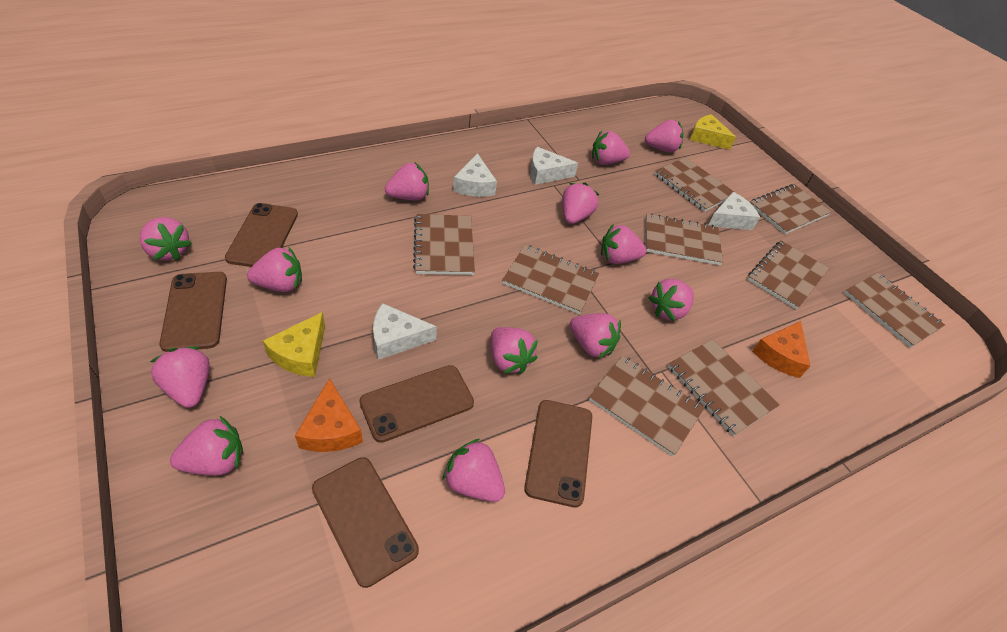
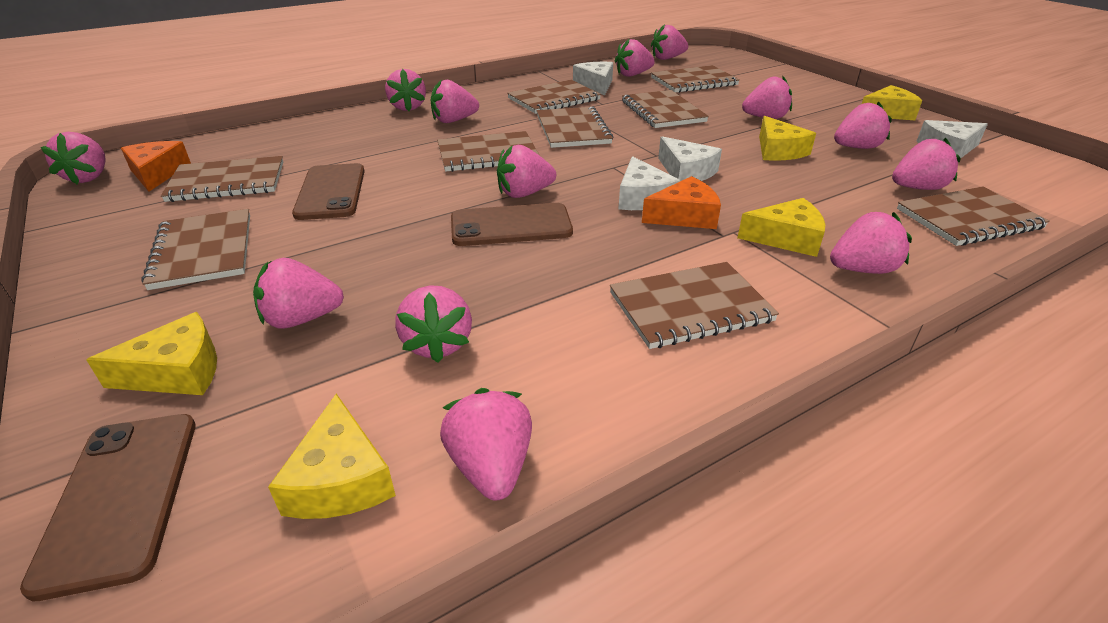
brown phone: 5 -> 3
yellow cheese: 2 -> 5

